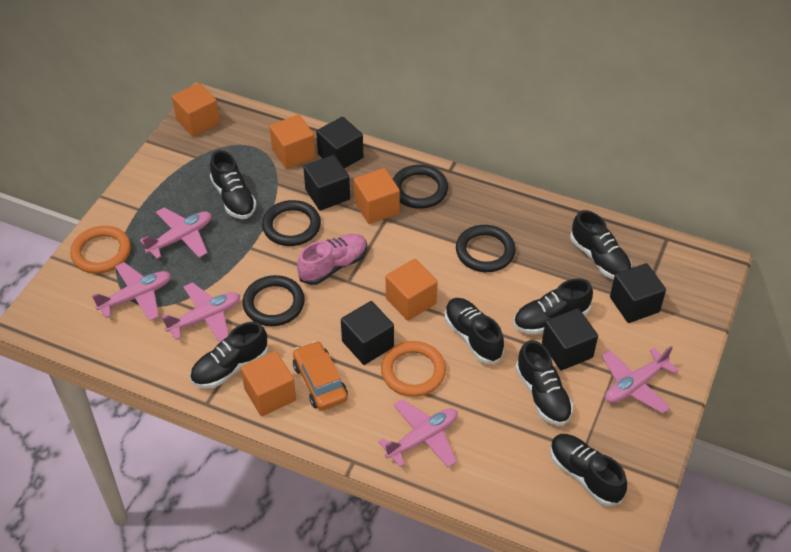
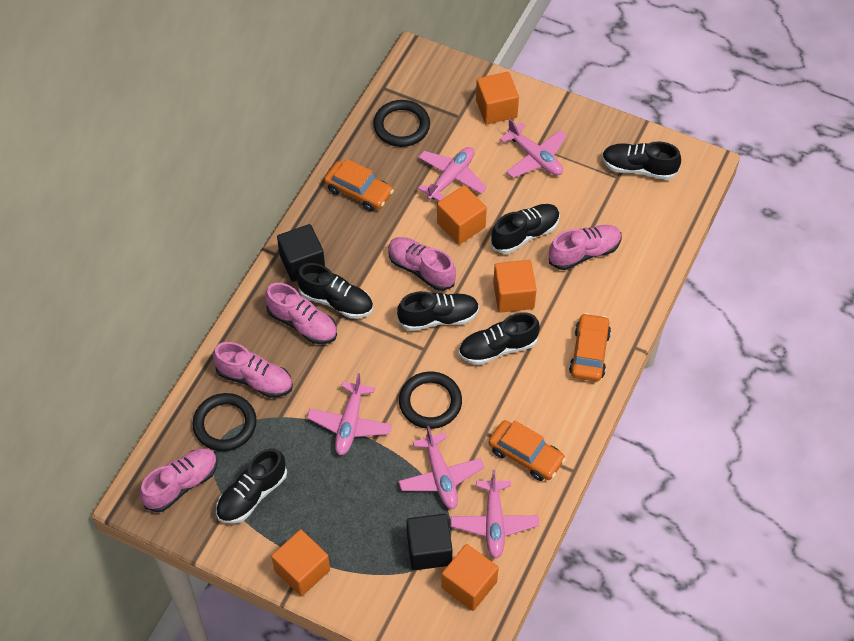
black cube: 5 -> 2
black ring: 4 -> 3
black shoe: 7 -> 6
orange car: 1 -> 3
orange ring: 2 -> 0
pink shoe: 1 -> 5

